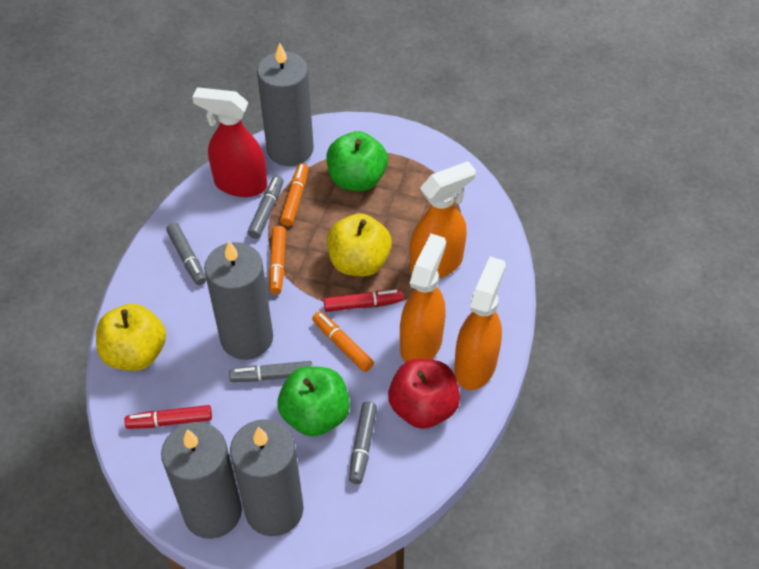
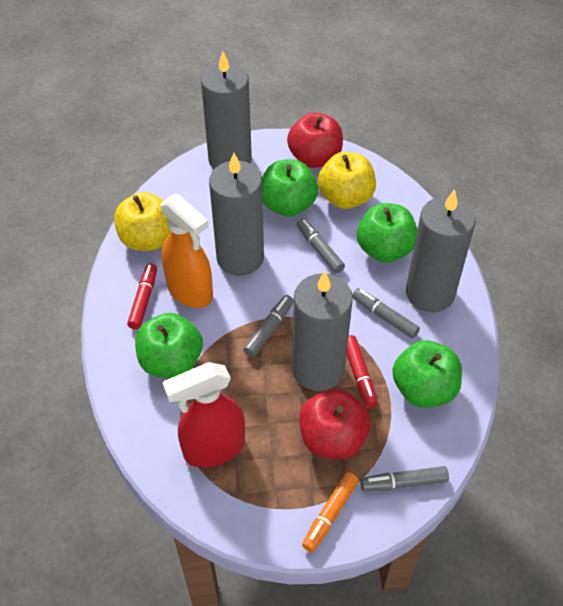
green apple: 2 -> 4
orange marker: 3 -> 1
orange spray bottle: 3 -> 1
red apple: 1 -> 2

